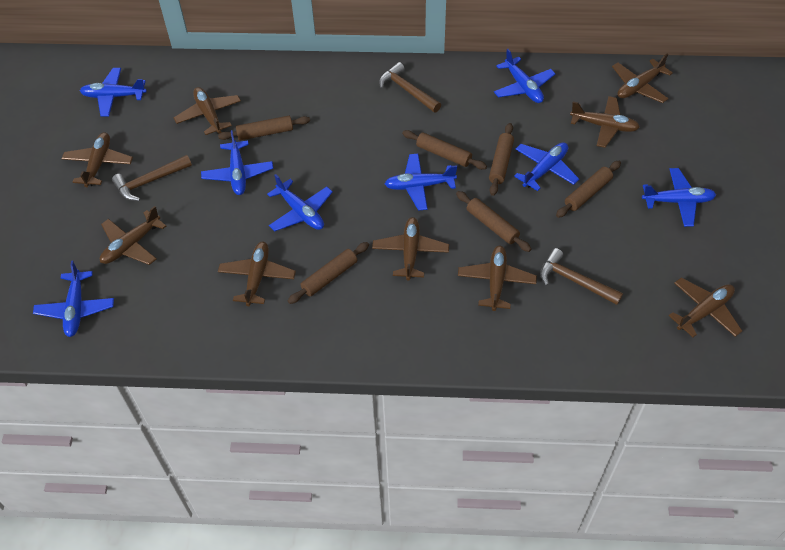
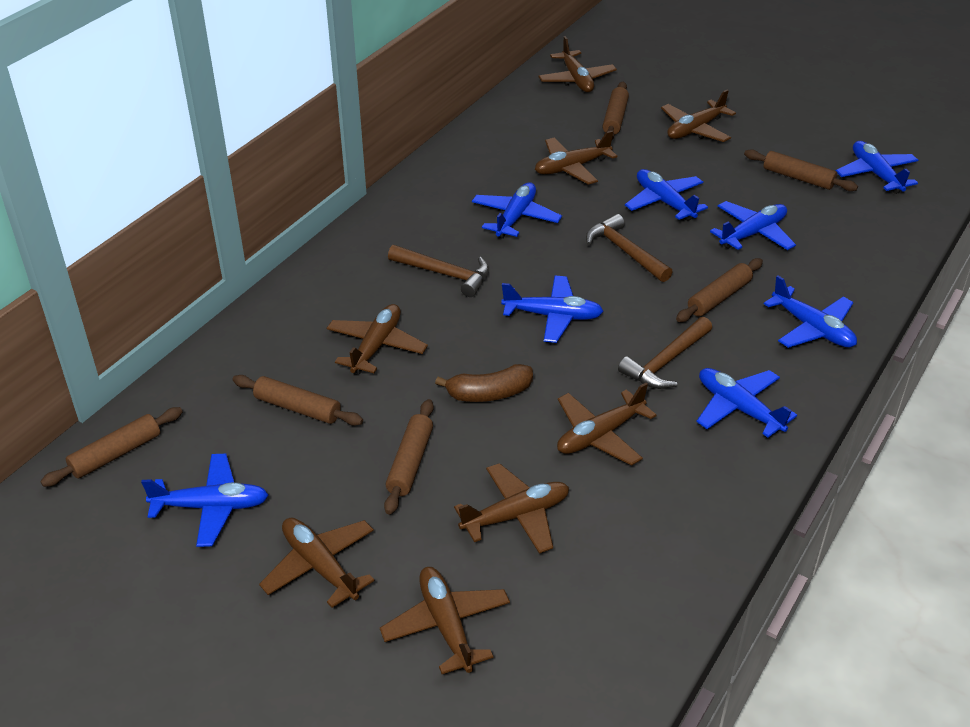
brown banana: 0 -> 1
brown plane: 9 -> 8

